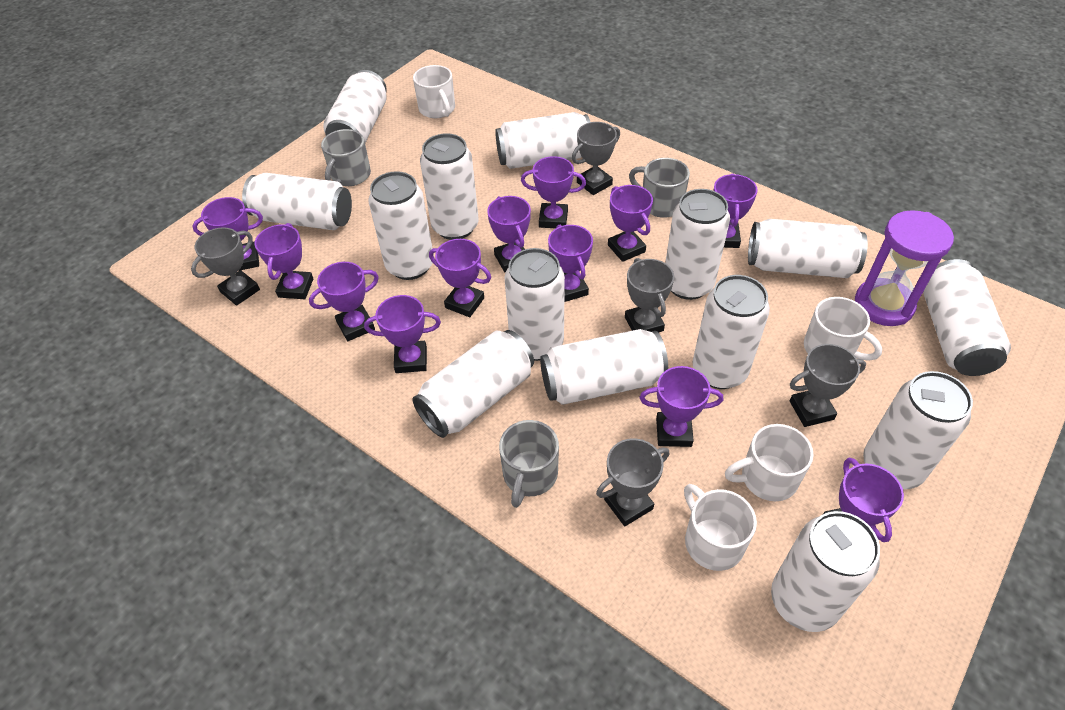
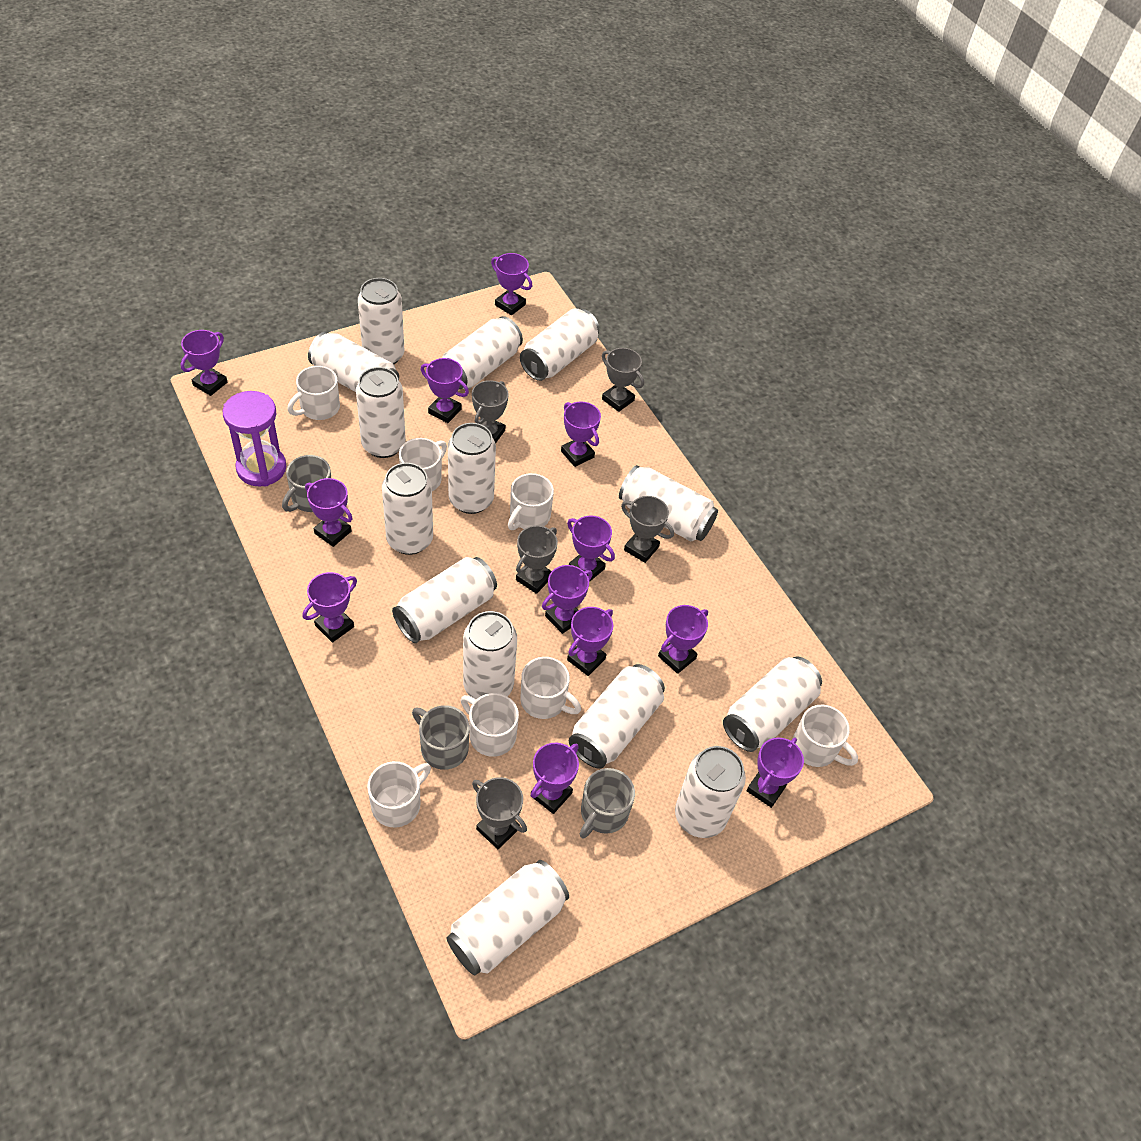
white mug: 4 -> 7

